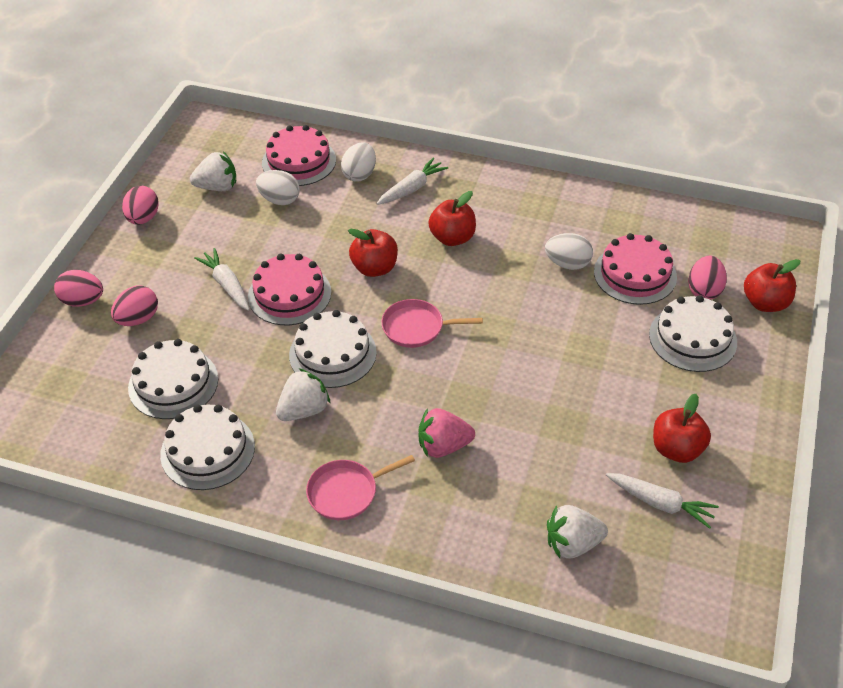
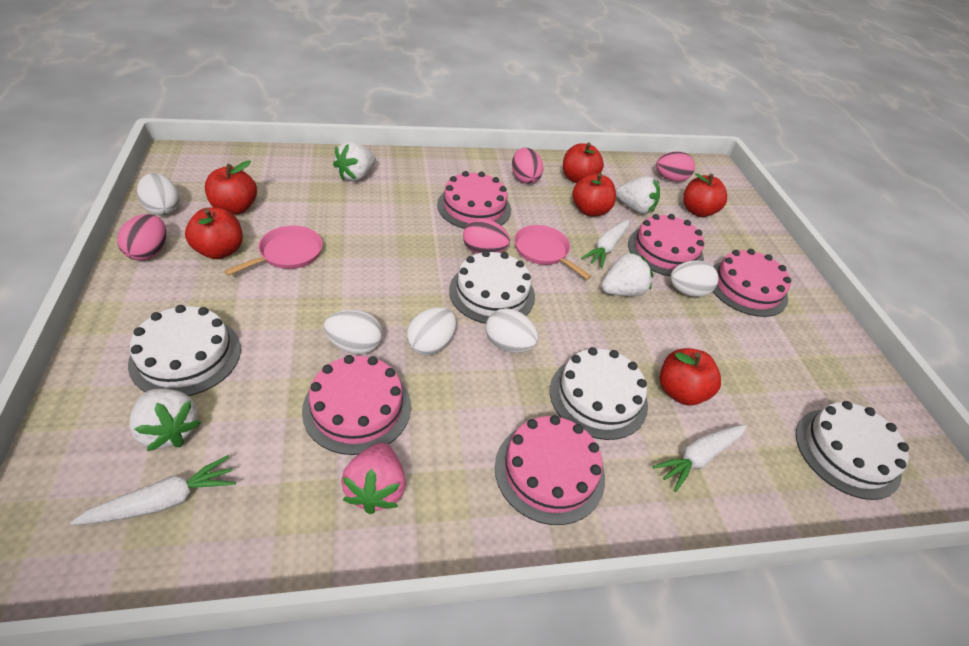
pink cake: 3 -> 5
red apple: 4 -> 6
white egg: 3 -> 5
white strawberry: 3 -> 4

